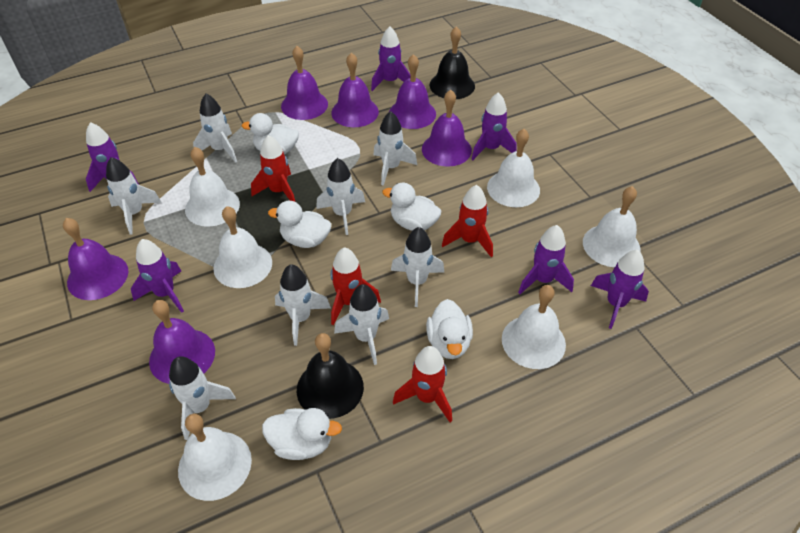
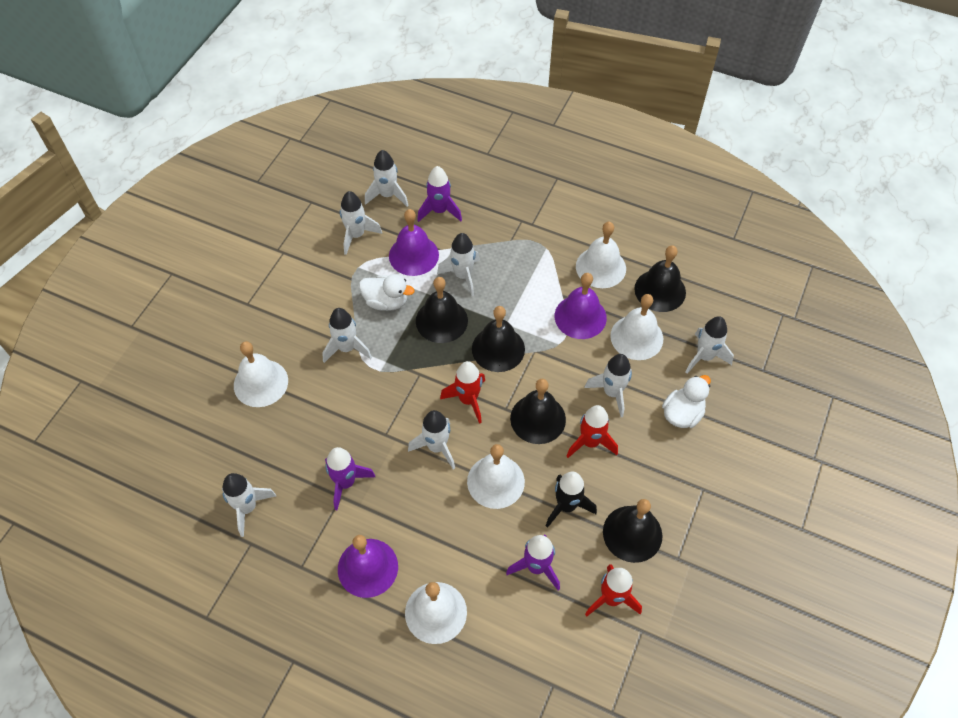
black bell: 2 -> 5
black rocket: 0 -> 1
purple bell: 6 -> 3
purple rocket: 6 -> 3
red rocket: 4 -> 3
white bell: 6 -> 5
white duck: 5 -> 2

